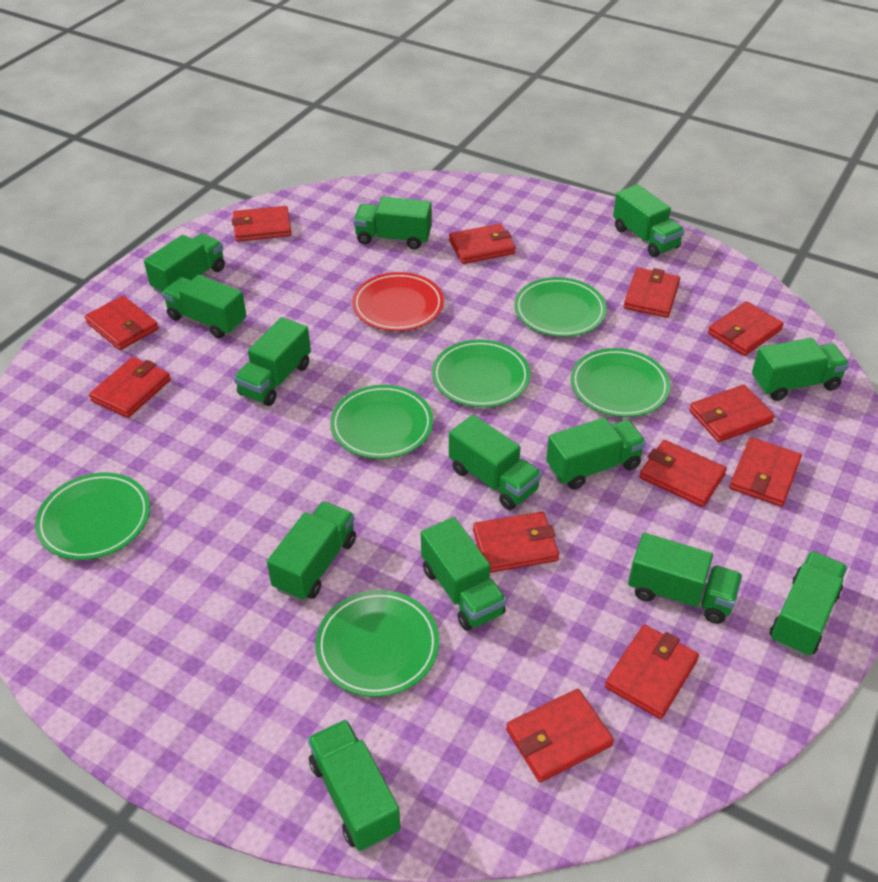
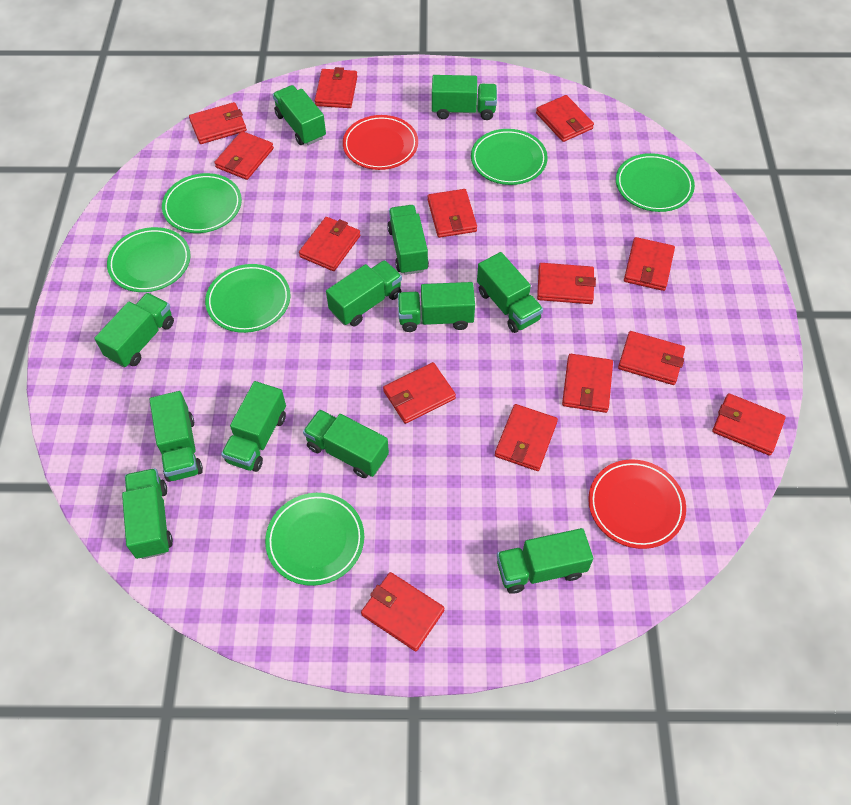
green truck: 13 -> 12
red plate: 1 -> 2
red wallet: 12 -> 14

